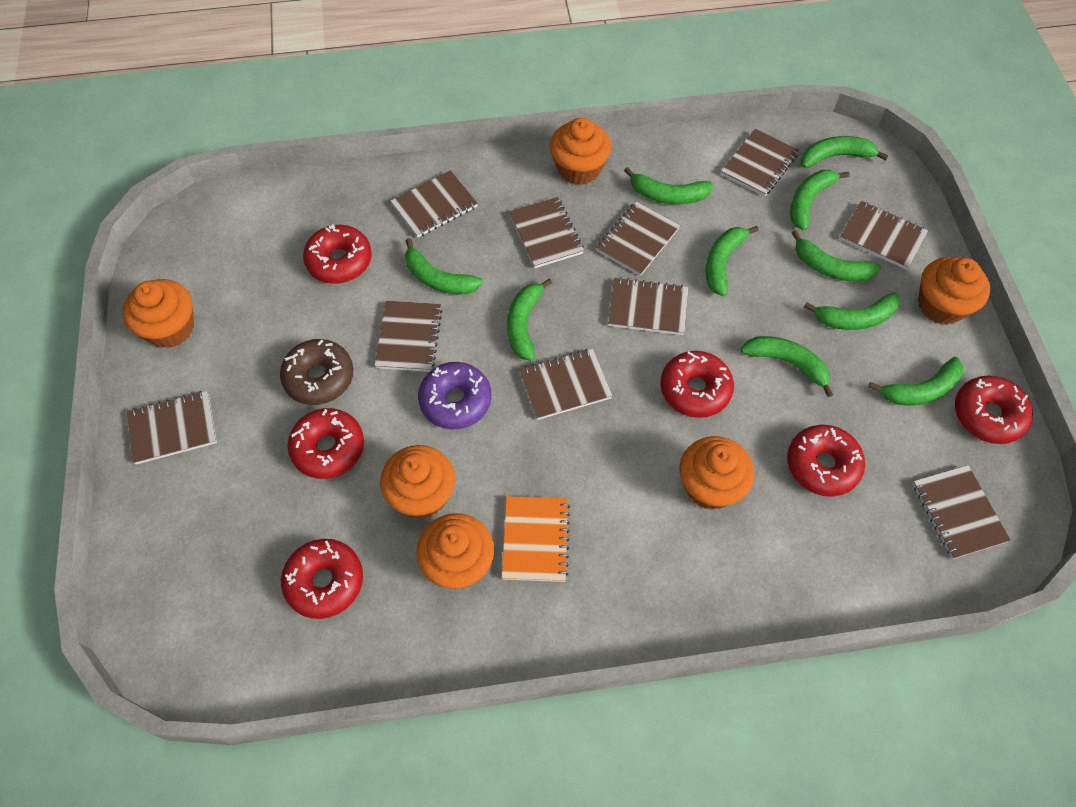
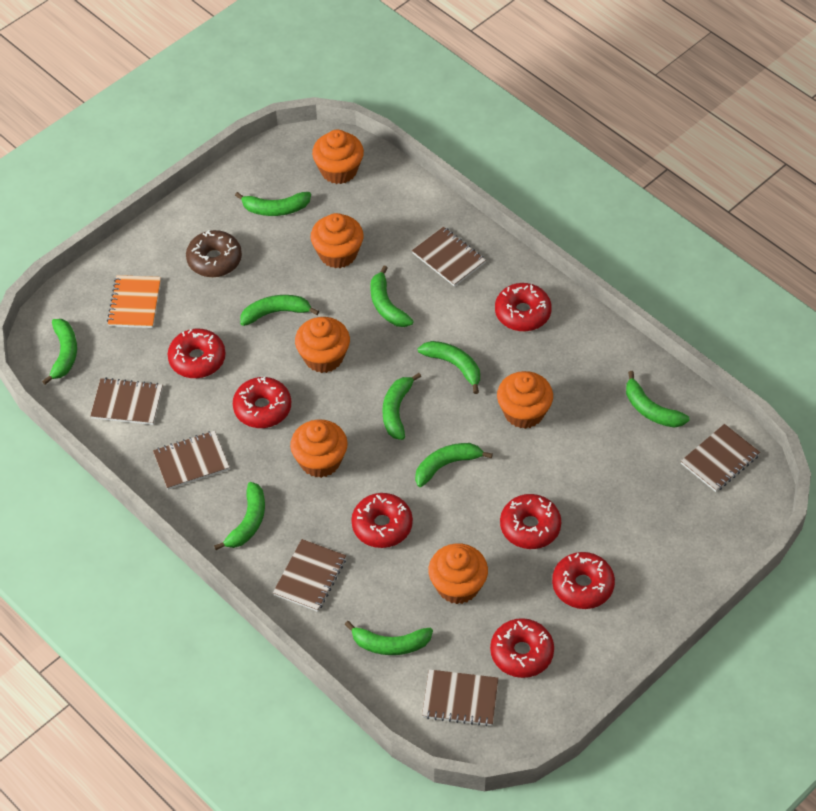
brown notebook: 10 -> 6
purple donut: 1 -> 0
red donut: 6 -> 7

